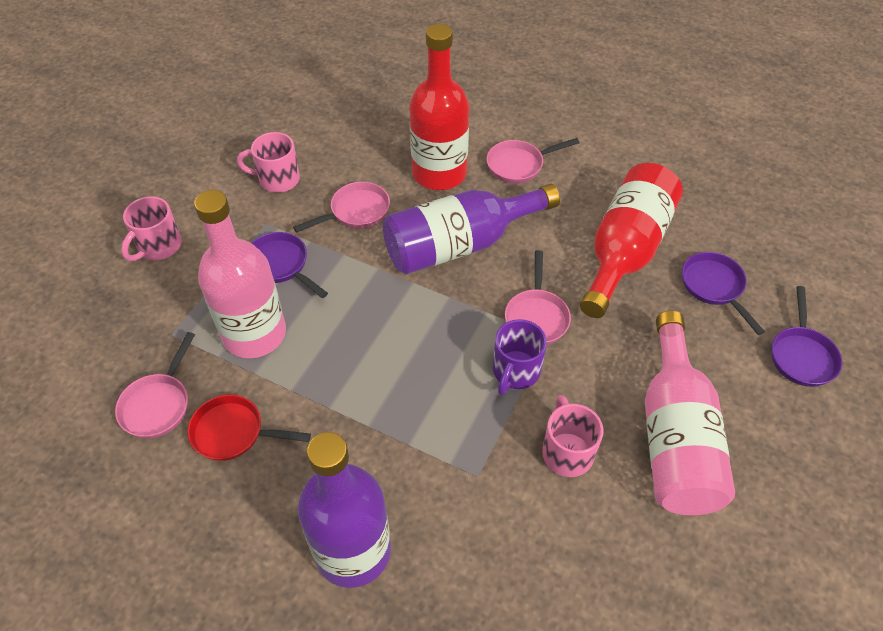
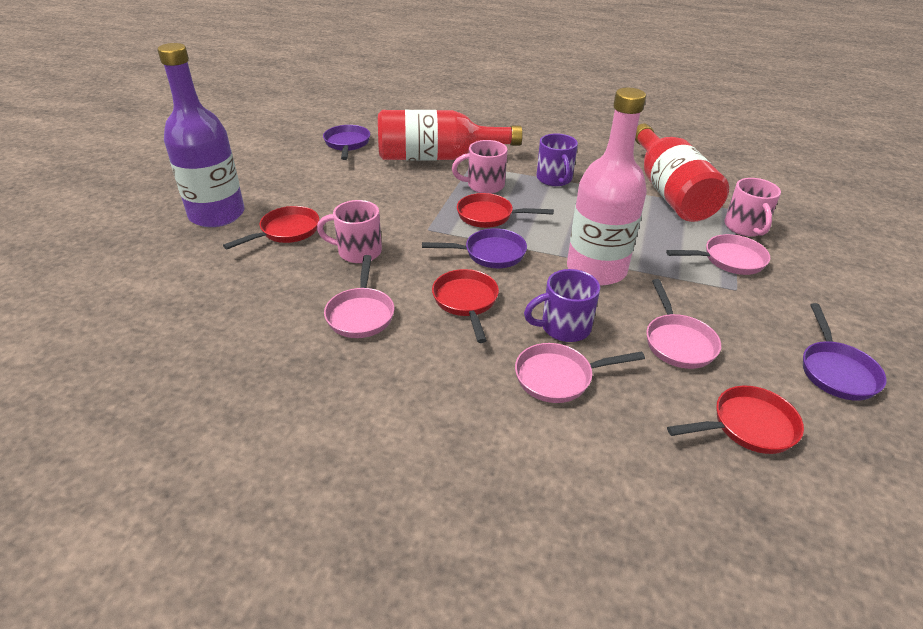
pink bottle: 2 -> 1
purple bottle: 2 -> 1
purple mug: 1 -> 2
red pan: 1 -> 4

